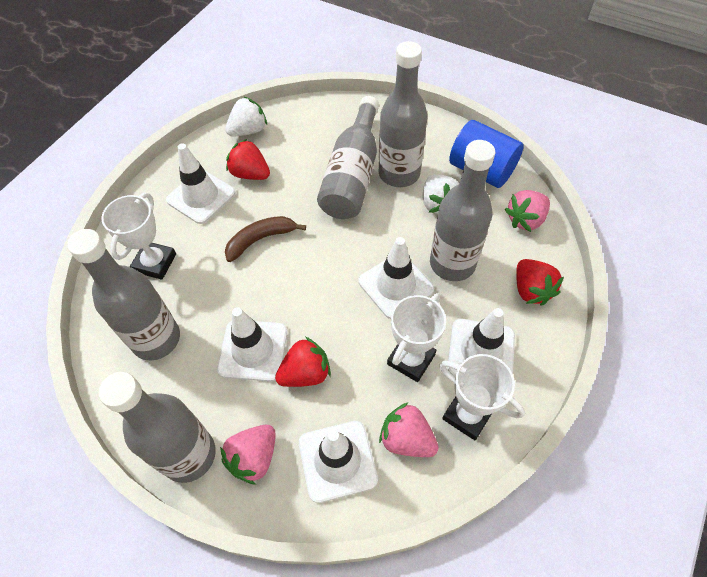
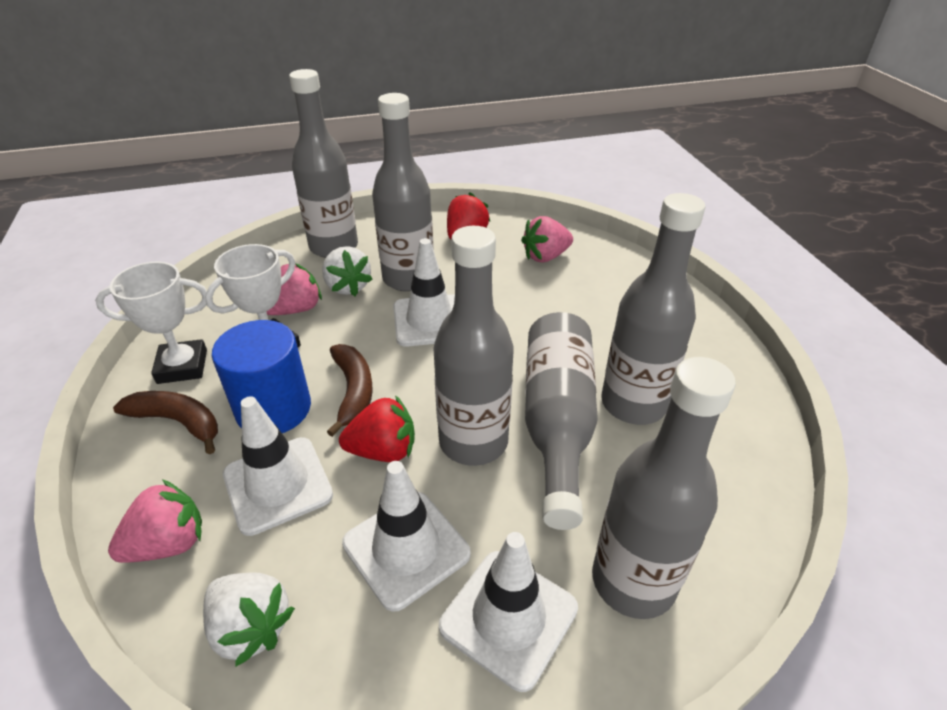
brown banana: 1 -> 2
grey bottle: 5 -> 6
red strawberry: 3 -> 2
white traffic cone: 5 -> 4
white trophy: 3 -> 2

